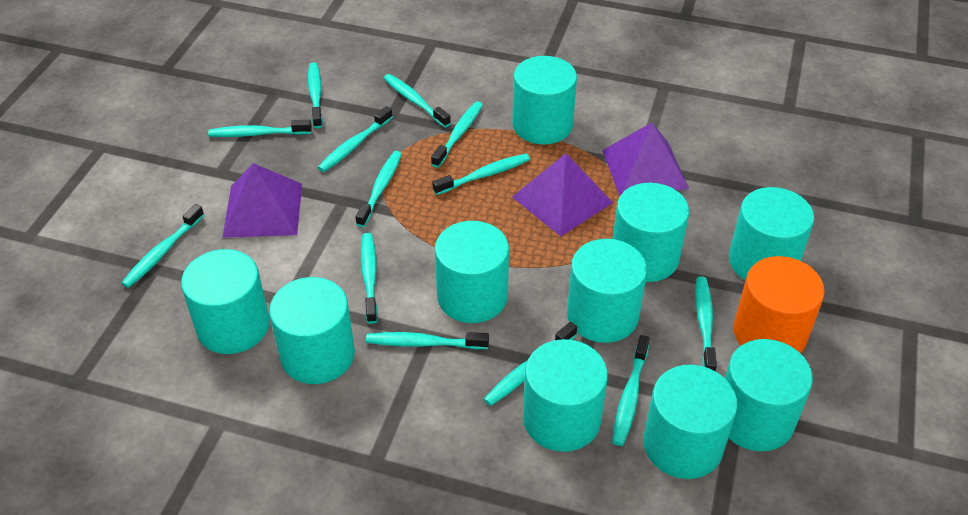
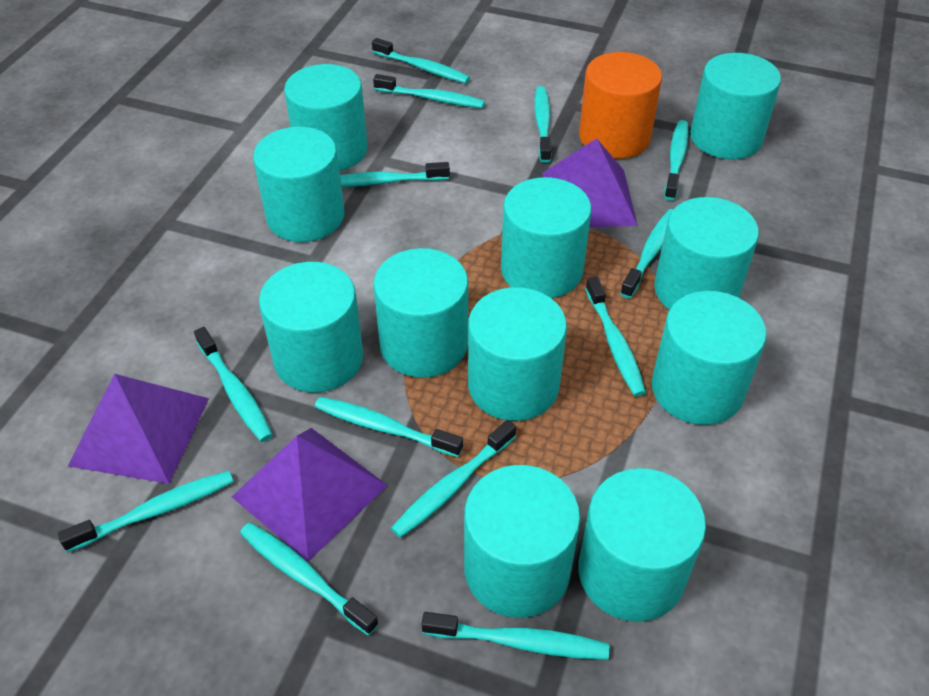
turquoise cylinder: 10 -> 11

